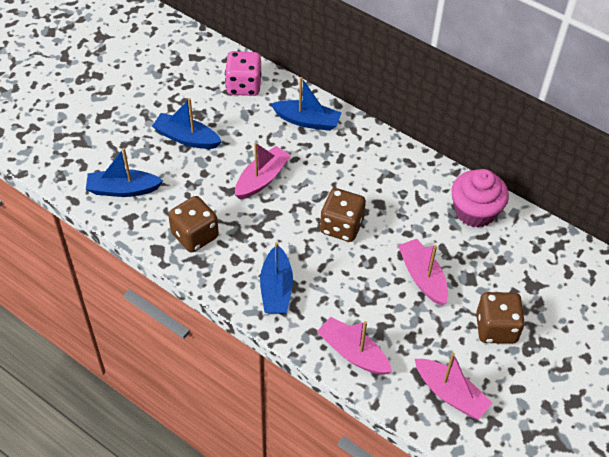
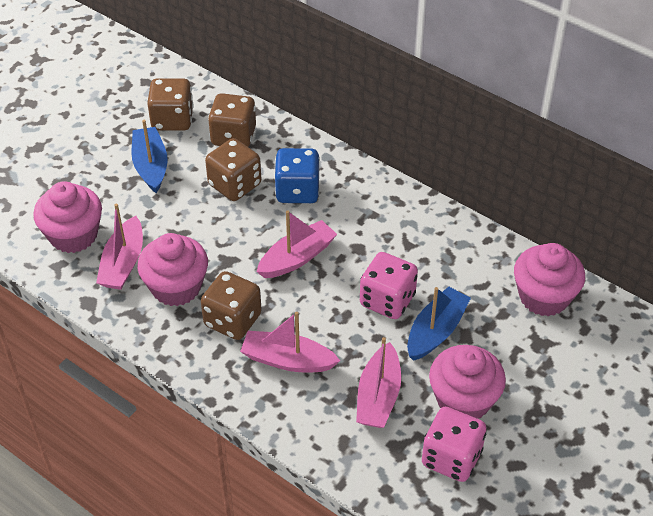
blue boat: 4 -> 2
blue dice: 0 -> 1
brown dice: 3 -> 4
pink cupcake: 1 -> 4
pink dice: 1 -> 2

